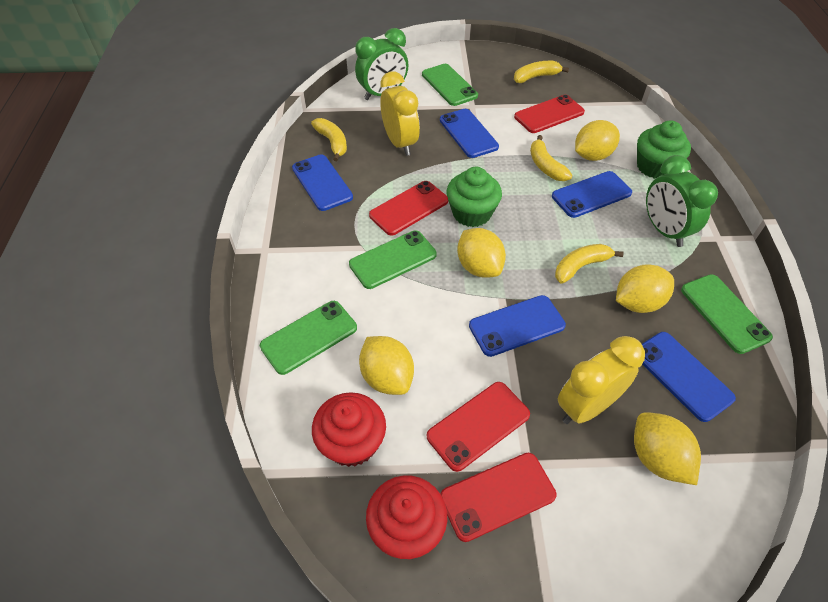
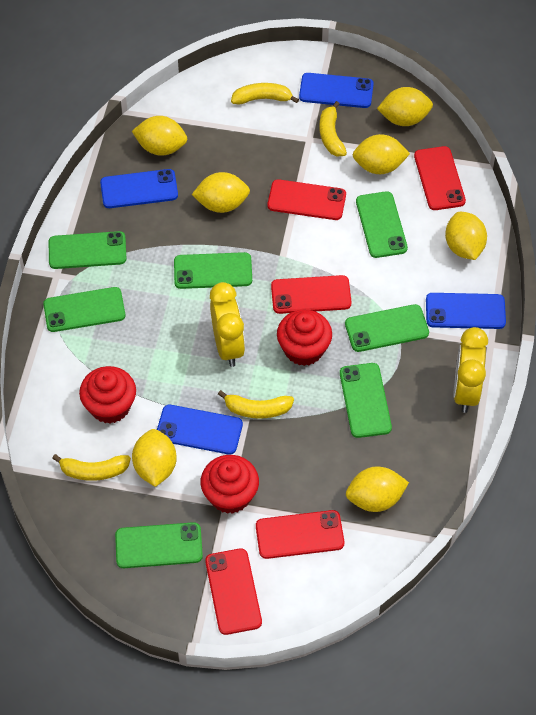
blue phone: 5 -> 4
green clock: 2 -> 0
green cupcake: 2 -> 0
green phone: 4 -> 7
red cupcake: 2 -> 3
red phone: 4 -> 5
yellow lemon: 5 -> 7

